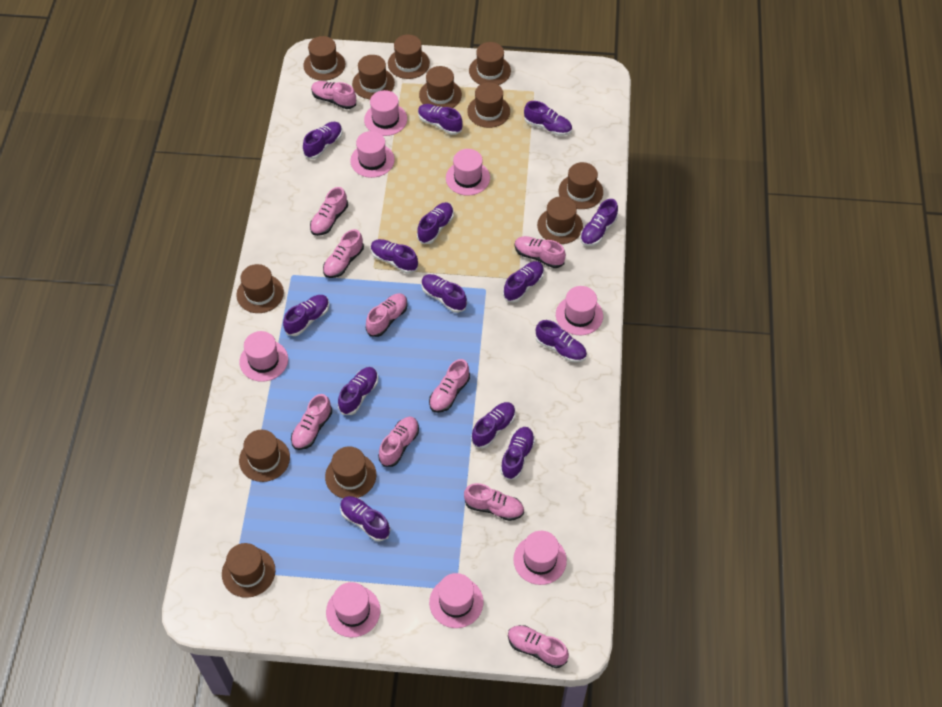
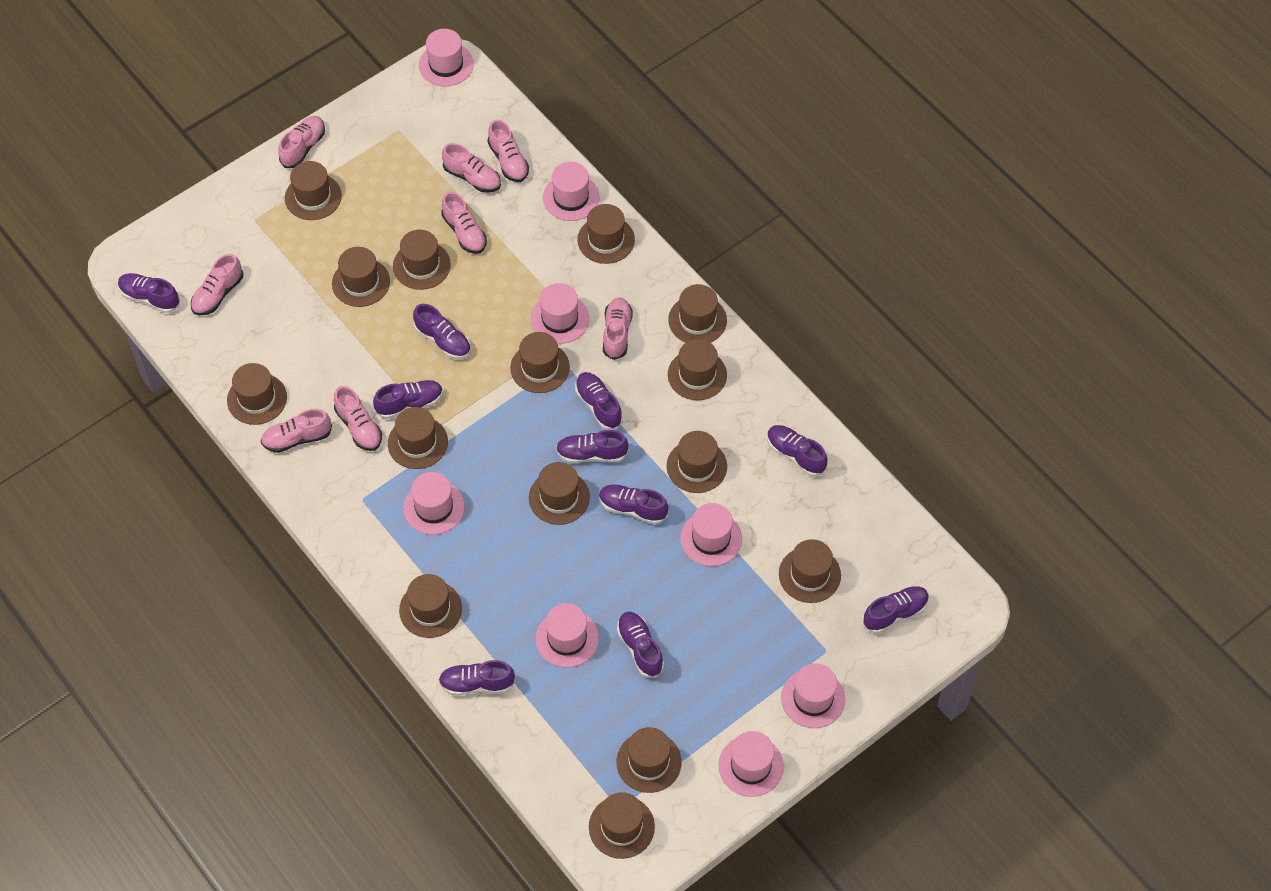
brown hat: 12 -> 15
pink shoe: 10 -> 8
purple shoe: 14 -> 10

